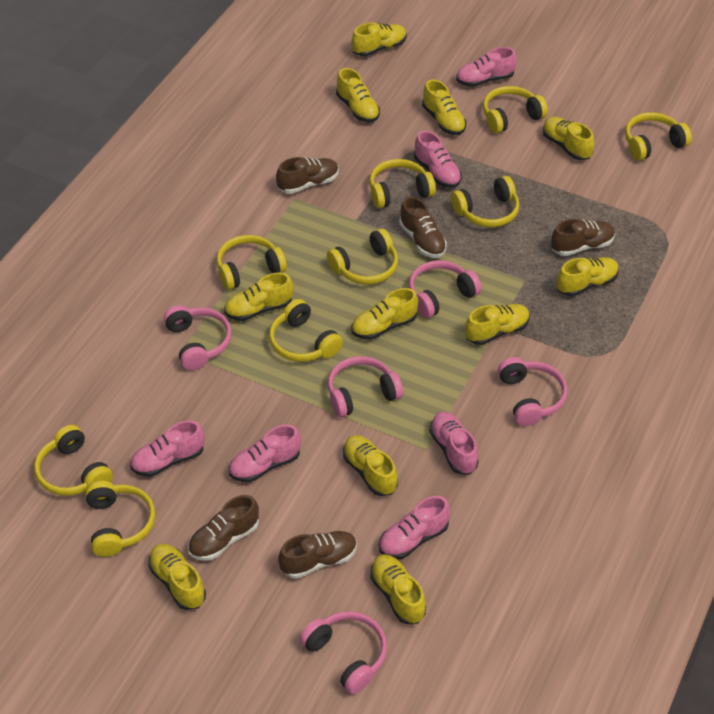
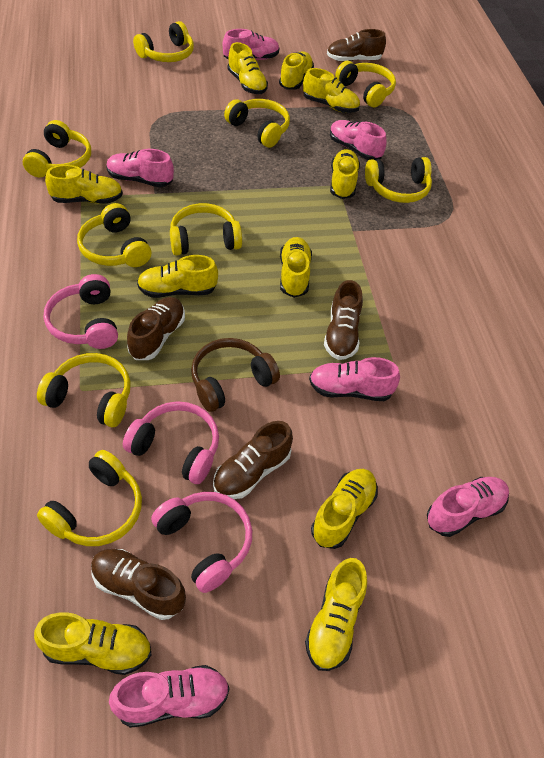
brown headphones: 0 -> 1
pink headphones: 5 -> 3
yellow shoe: 11 -> 10

